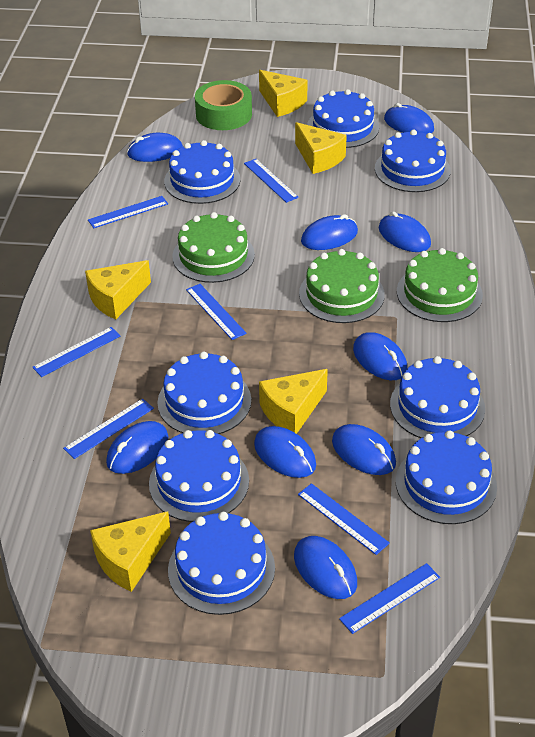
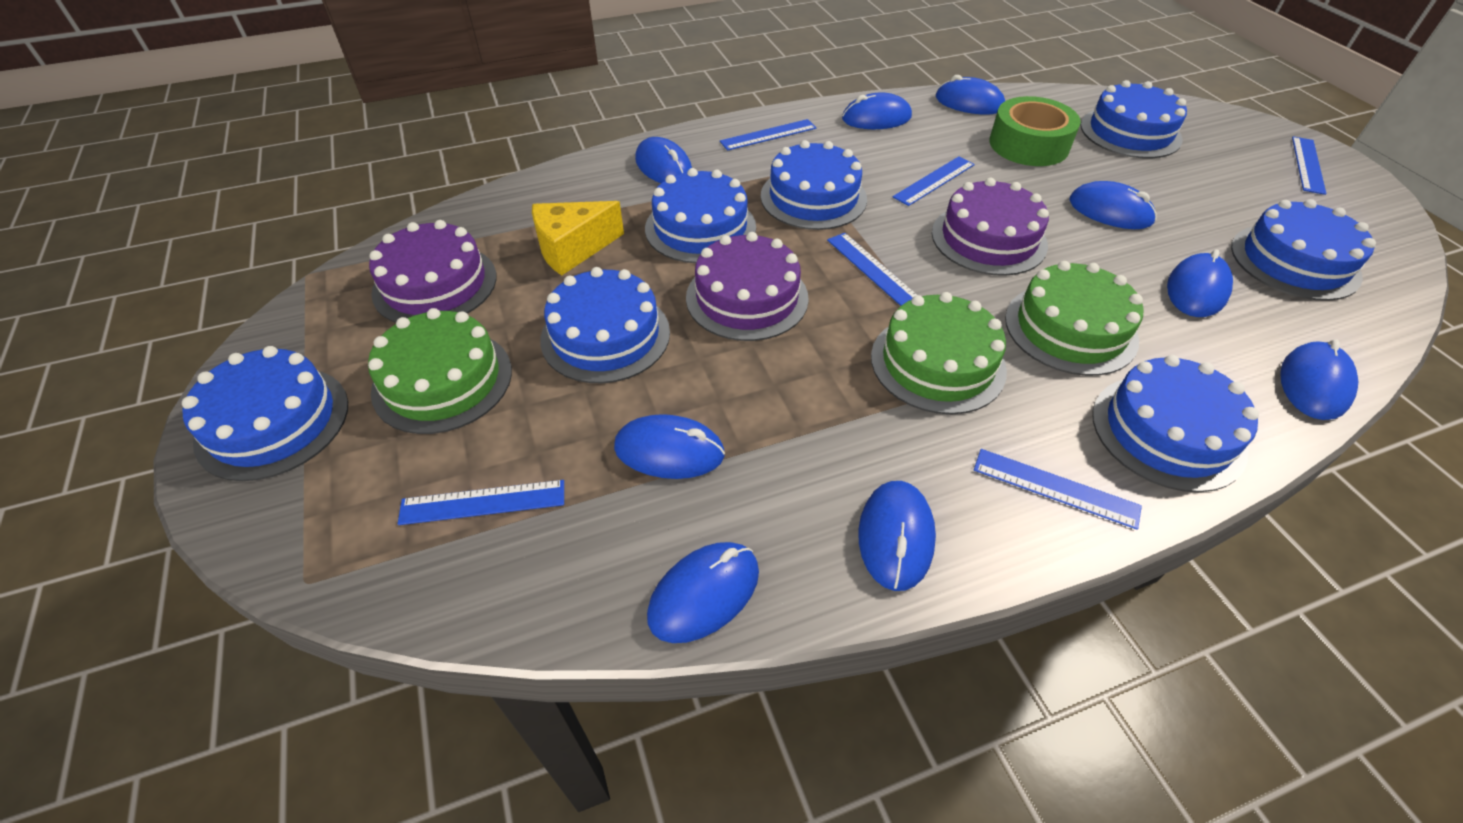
blue cake: 8 -> 7
blue ruler: 7 -> 6
purple cake: 0 -> 3
yellow cheese: 5 -> 1

